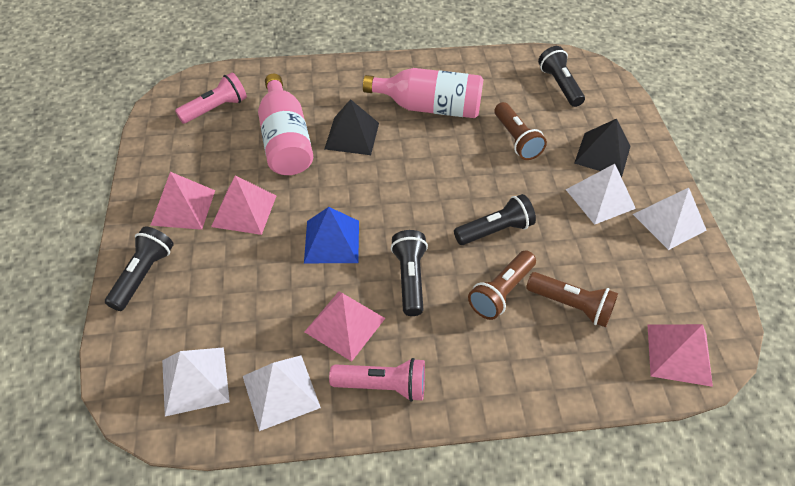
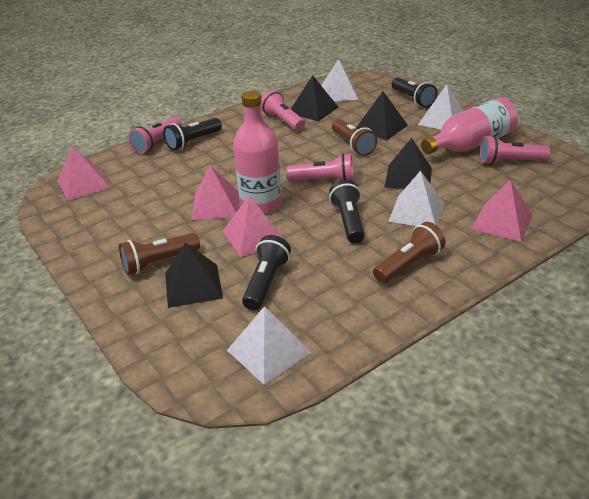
black pyramid: 2 -> 4
blue pyramid: 1 -> 0
pink flashlight: 2 -> 4

